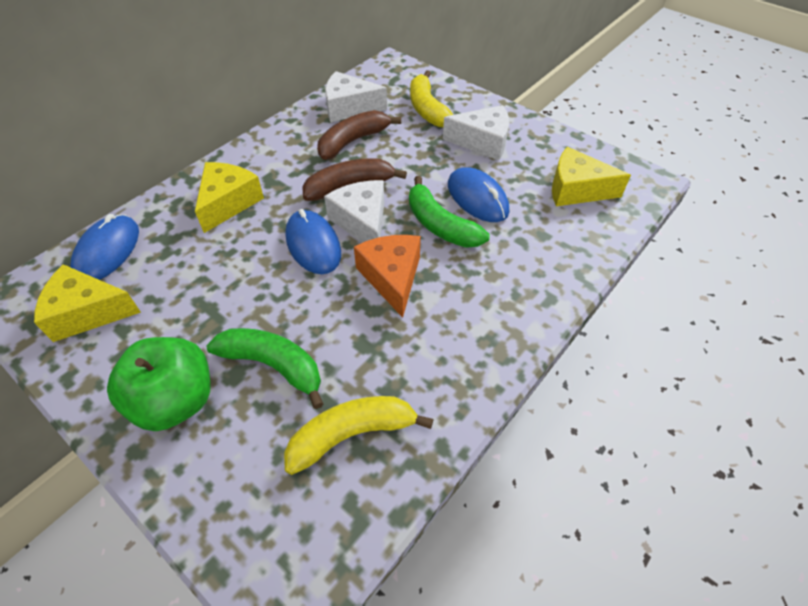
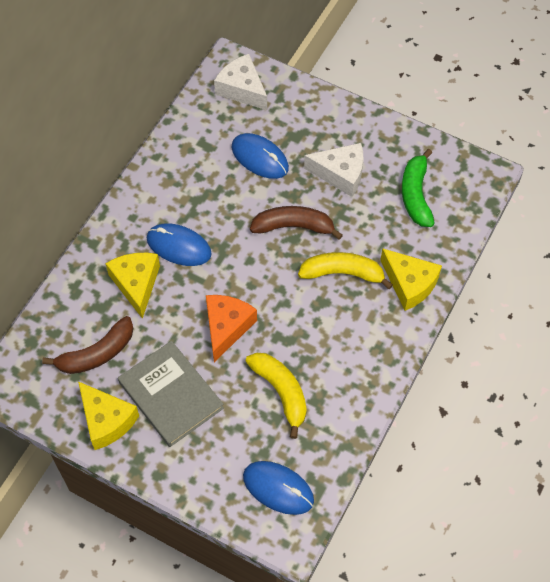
green apple: 1 -> 0
green banana: 2 -> 1
grey book: 0 -> 1
white cheese: 3 -> 2

